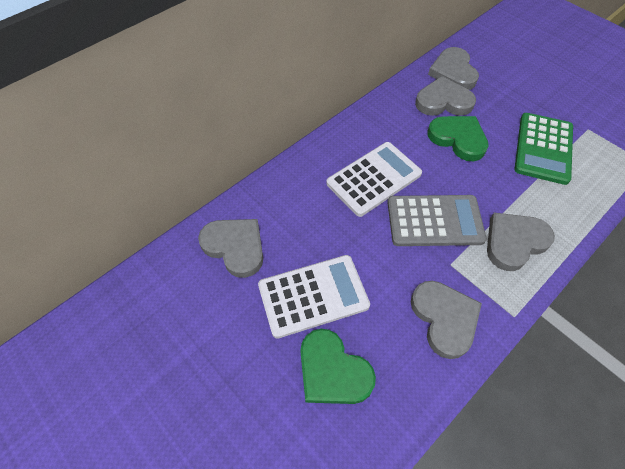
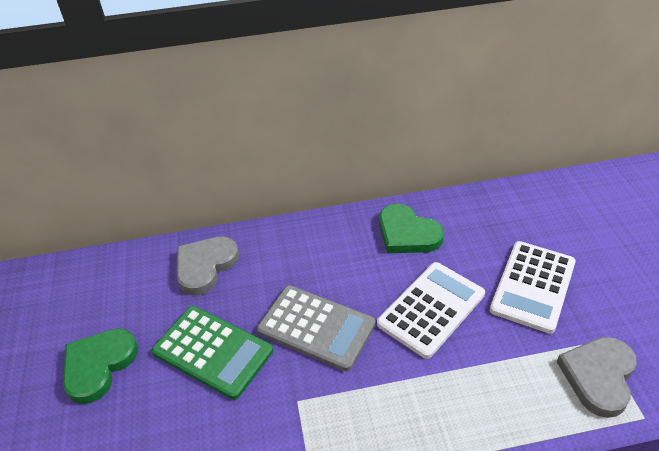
grey heart: 5 -> 2

